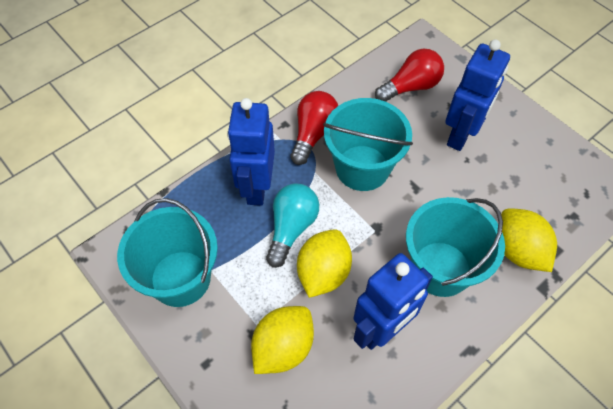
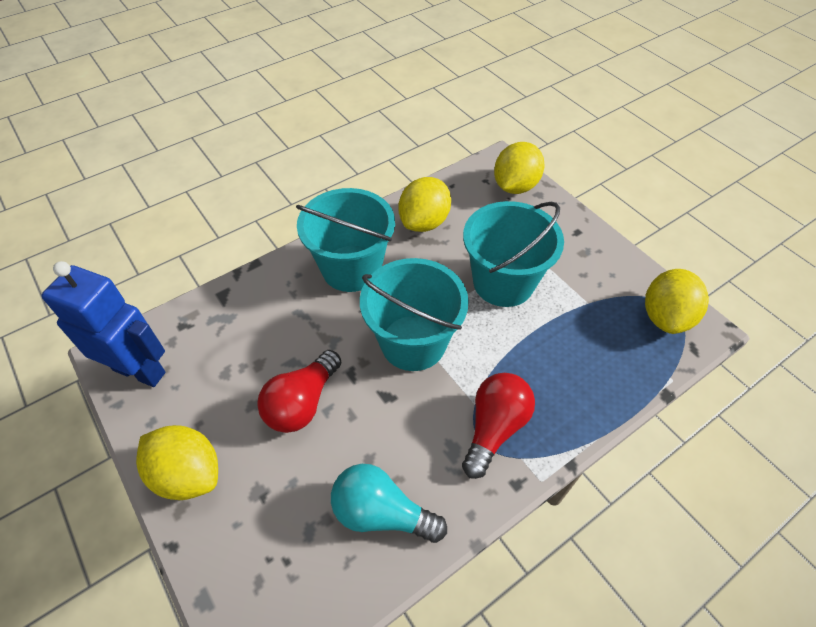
blue robot: 3 -> 1
yellow lemon: 3 -> 4

